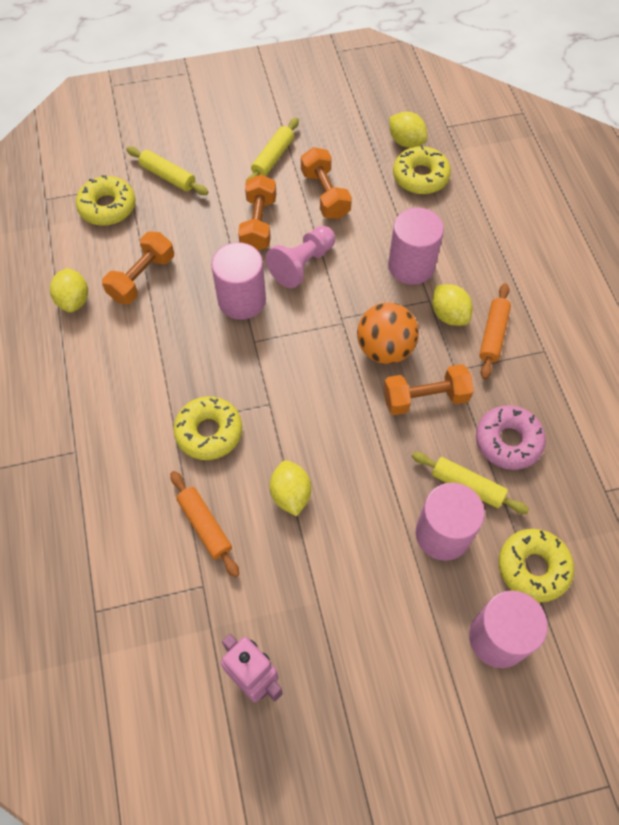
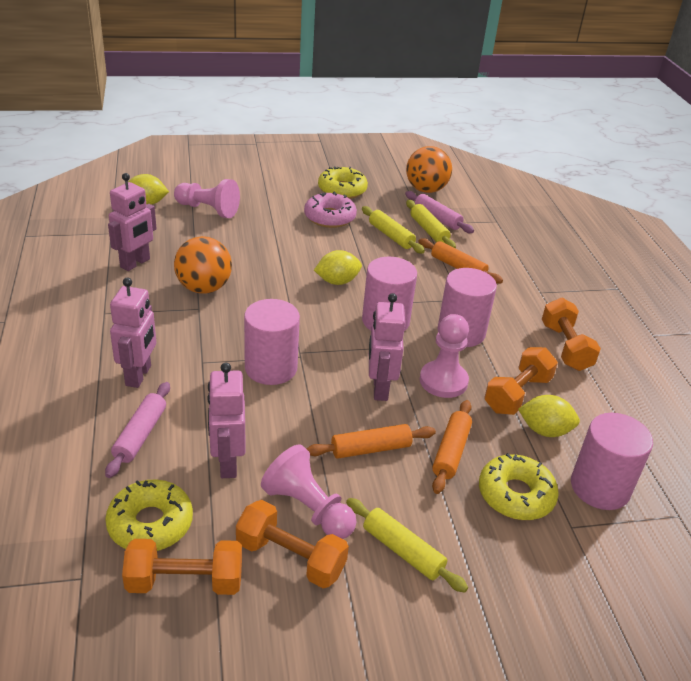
orange ball: 1 -> 2
orange rolling pin: 2 -> 3
pink pawn: 1 -> 3
pink robot: 1 -> 4
pink rolling pin: 0 -> 2
yellow donut: 4 -> 3
yellow lemon: 4 -> 3

